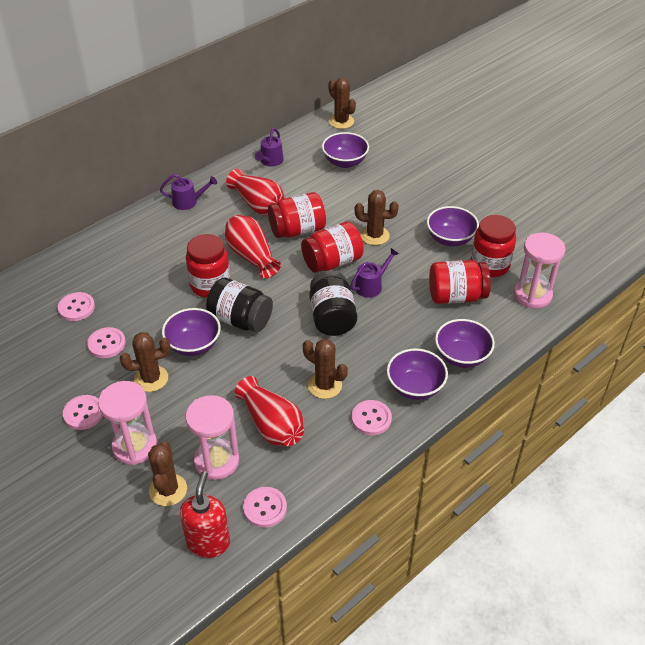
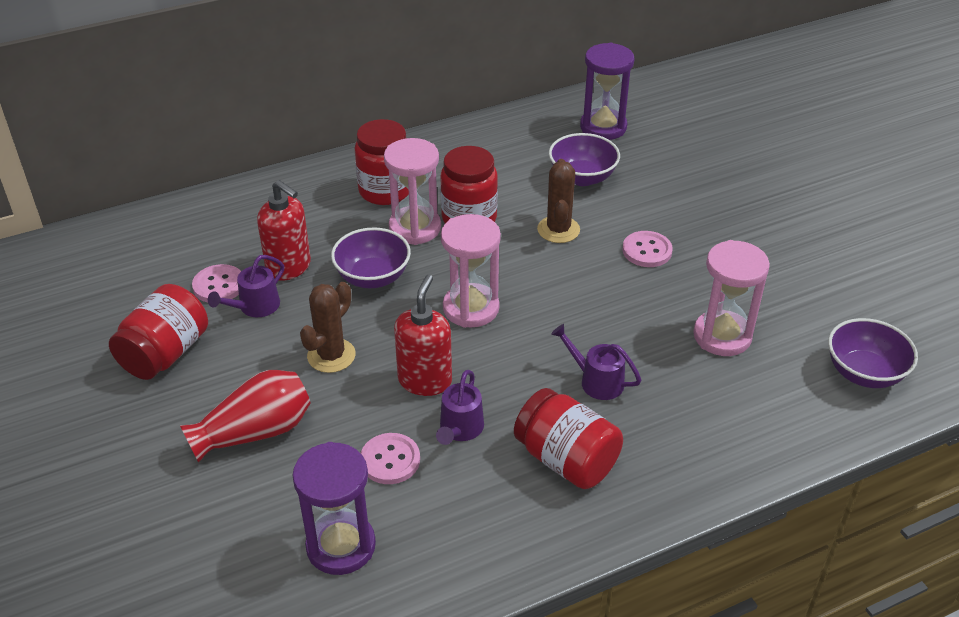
black jar: 2 -> 0
brown cactus: 5 -> 2
pink button: 5 -> 3
purple bowl: 5 -> 3
purple hourglass: 0 -> 2
red jar: 5 -> 4
red soap dispenser: 1 -> 2
red vase: 3 -> 1

